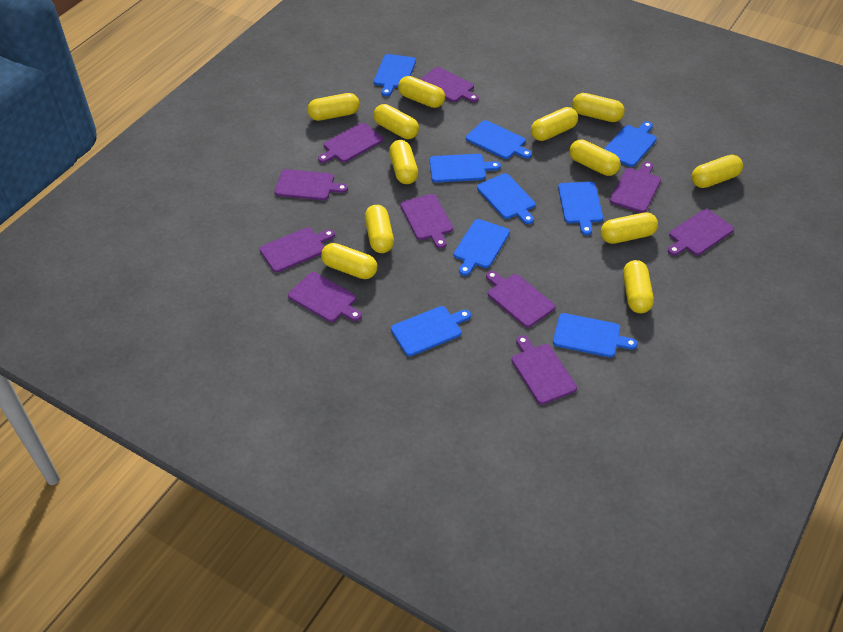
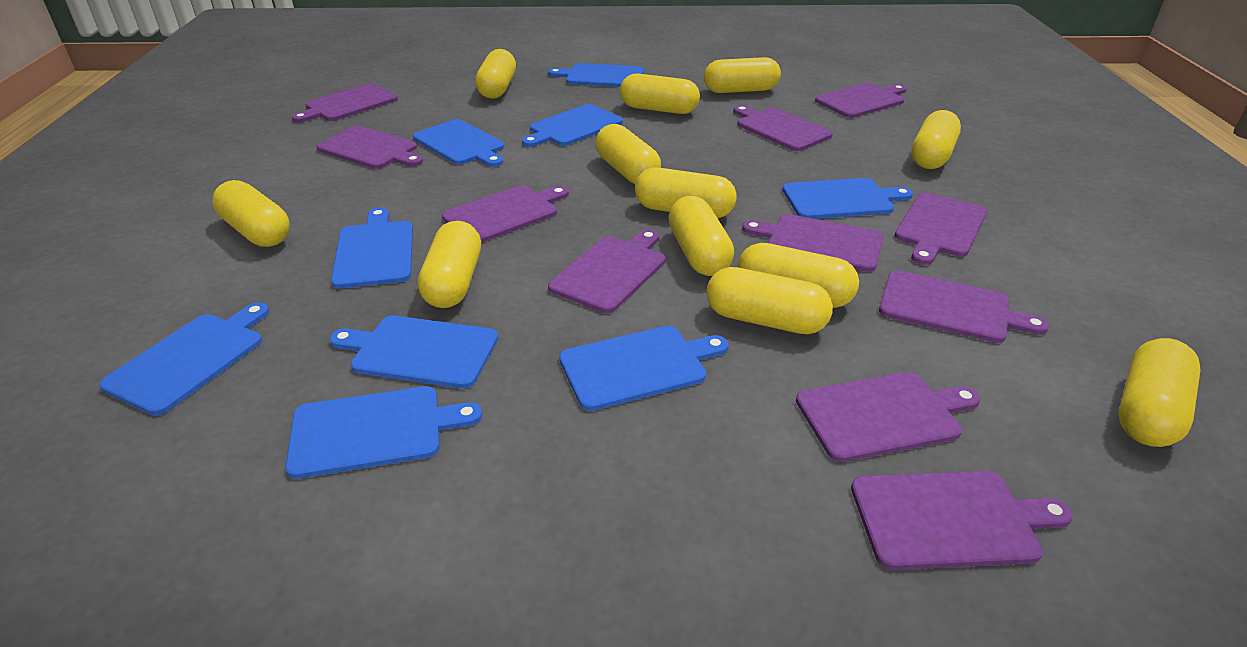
purple cutting board: 10 -> 11

